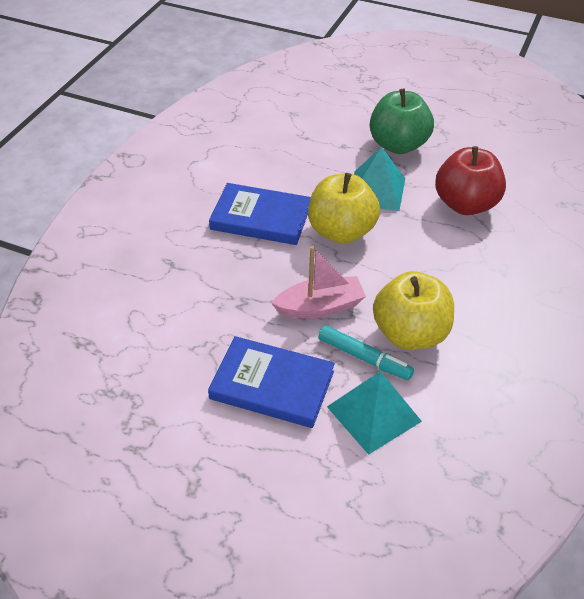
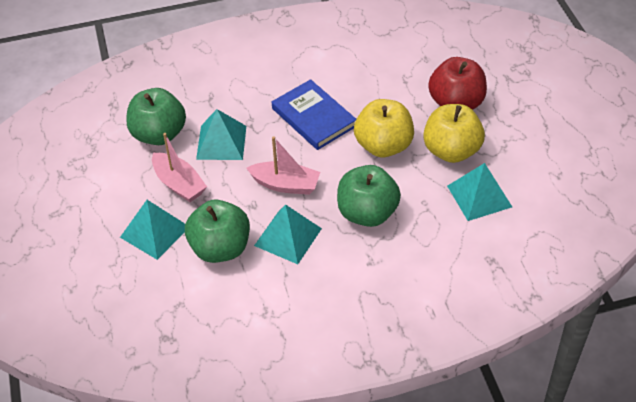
blue book: 2 -> 1
green apple: 1 -> 3
pink boat: 1 -> 2
turquoise marker: 1 -> 0
turquoise pyramid: 2 -> 4

